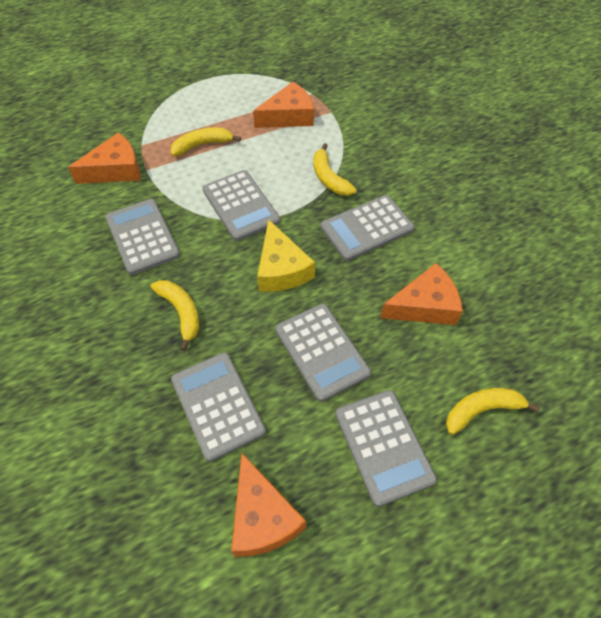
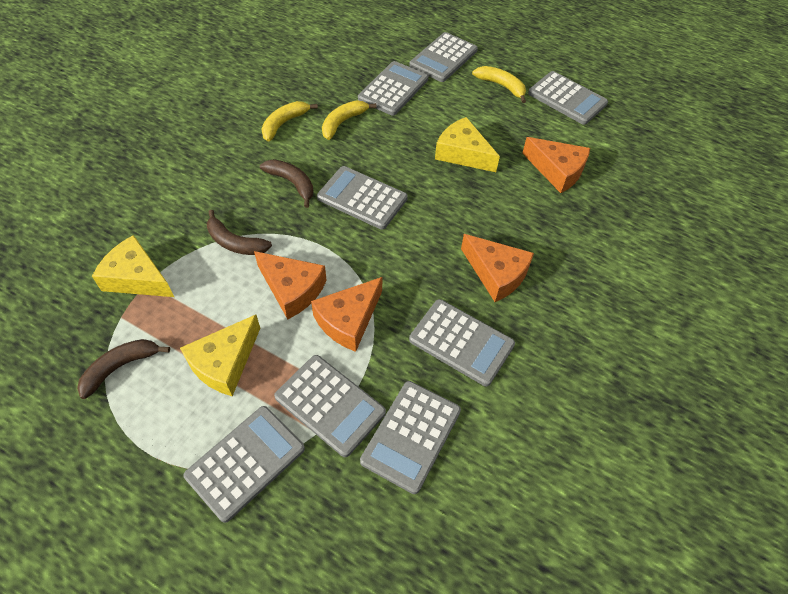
brown banana: 0 -> 3
grey calculator: 6 -> 8
yellow banana: 4 -> 3
yellow cheese: 1 -> 3

